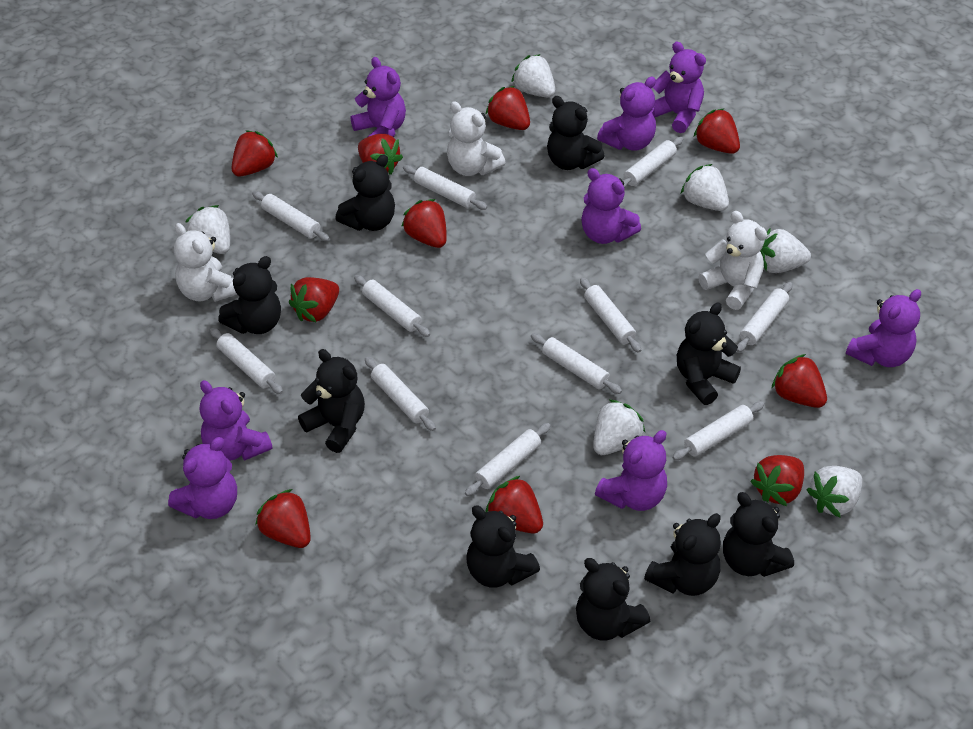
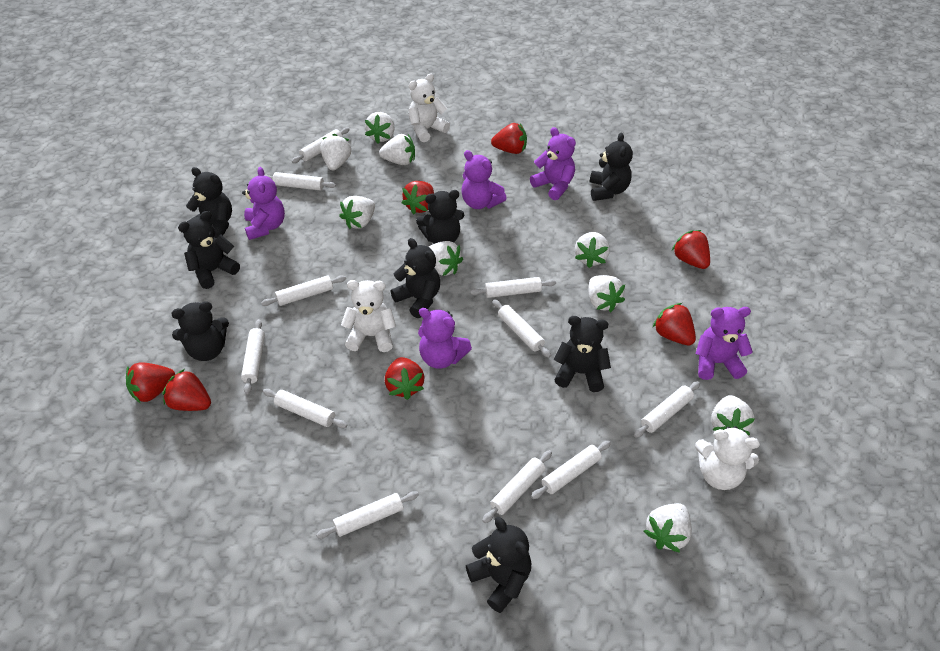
black teddy bear: 9 -> 8
purple teddy bear: 8 -> 5
red strawberry: 10 -> 7
white strawberry: 6 -> 9

